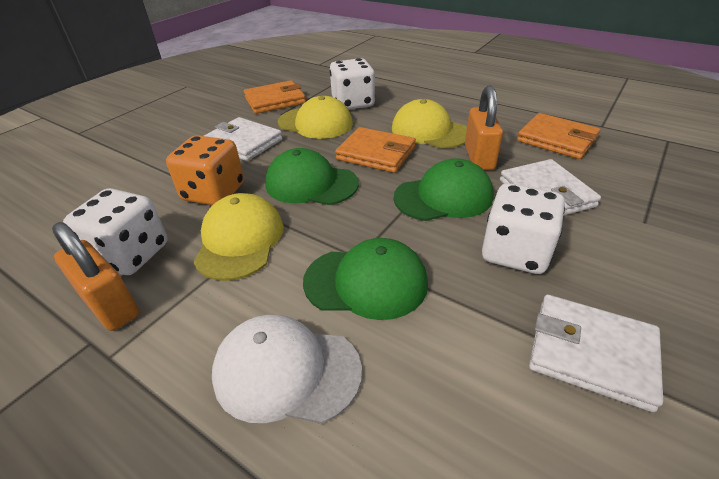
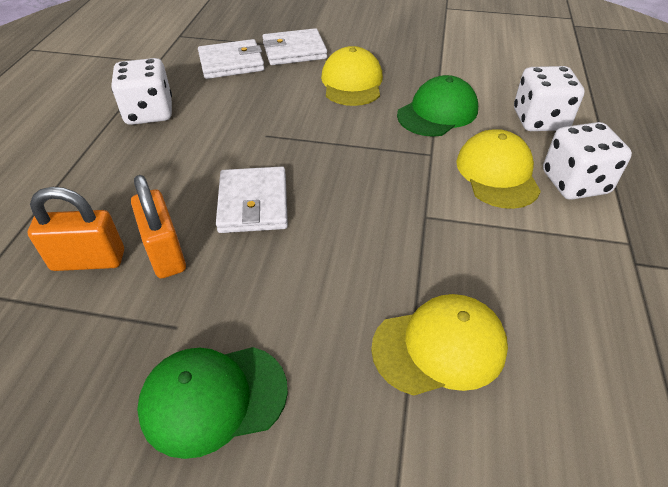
green cap: 3 -> 2
orange dice: 1 -> 0
orange wallet: 3 -> 0
white cap: 1 -> 0

